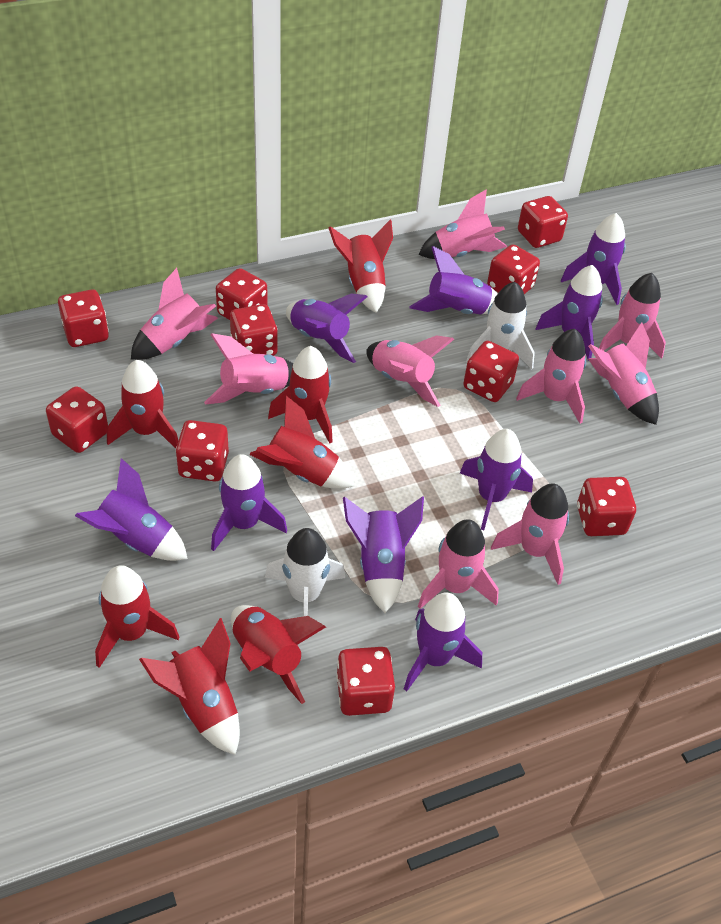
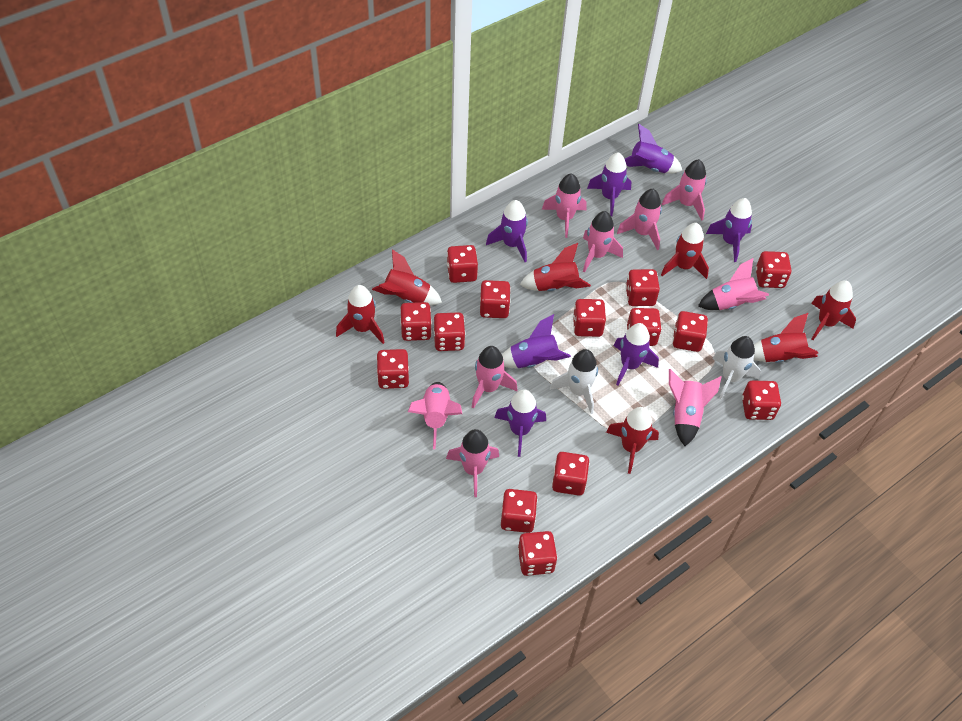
purple rocket: 9 -> 7
red dice: 10 -> 14

